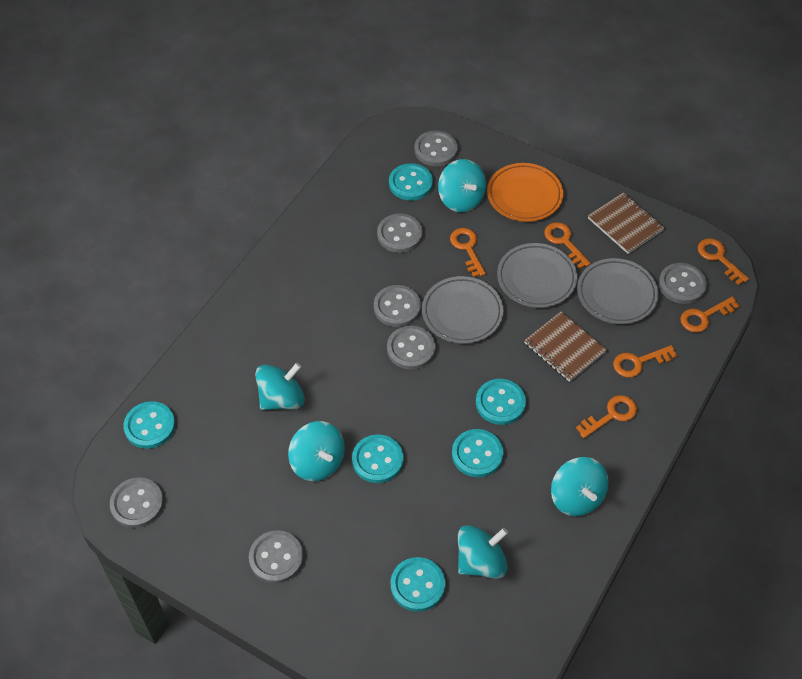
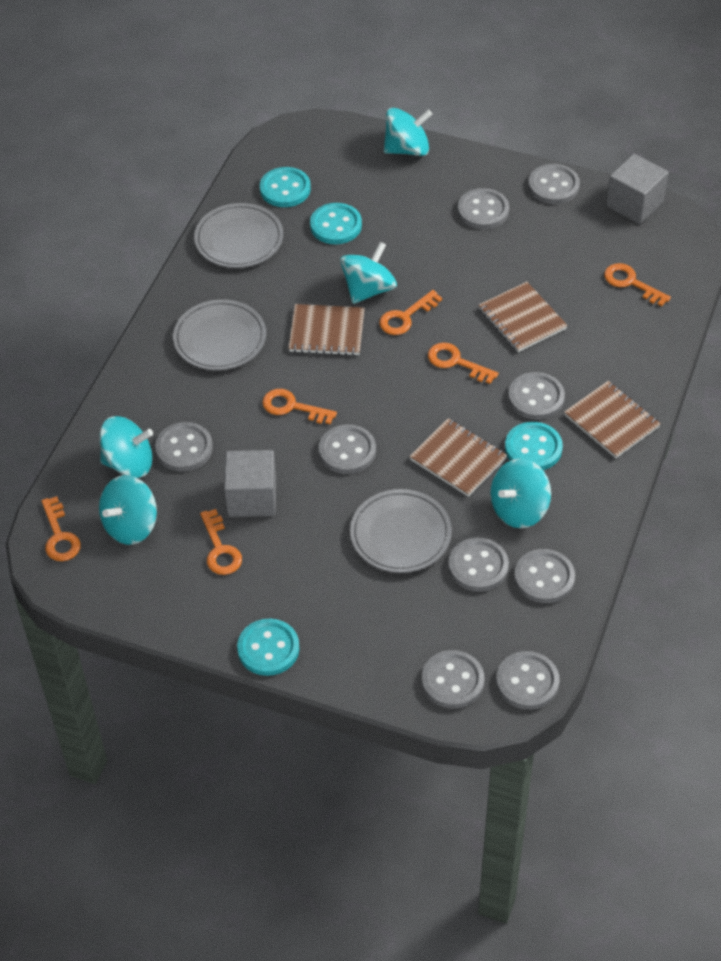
brown notebook: 2 -> 4
grey button: 7 -> 9
grey cube: 0 -> 2
orange plate: 1 -> 0
turquoise button: 6 -> 4

